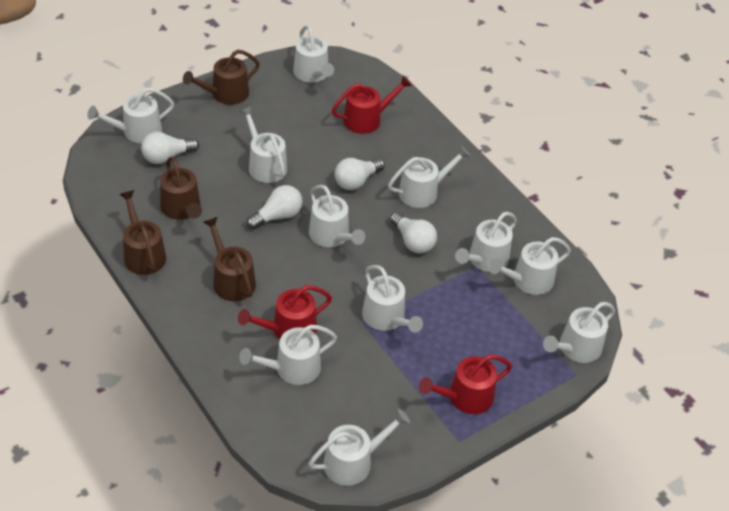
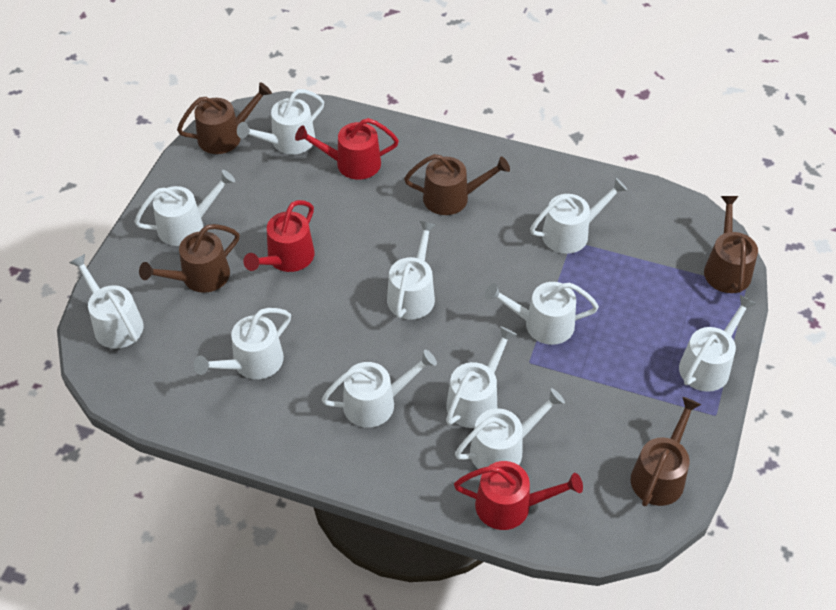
brown watering can: 4 -> 5
white light bulb: 4 -> 0

